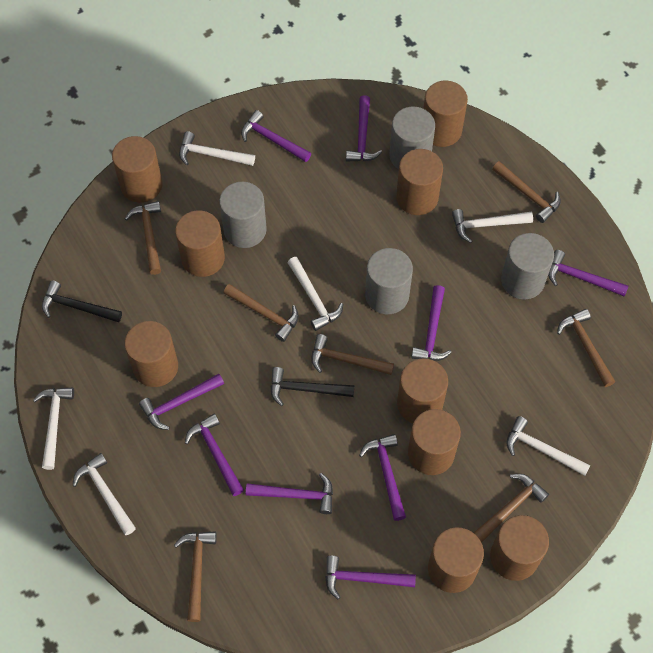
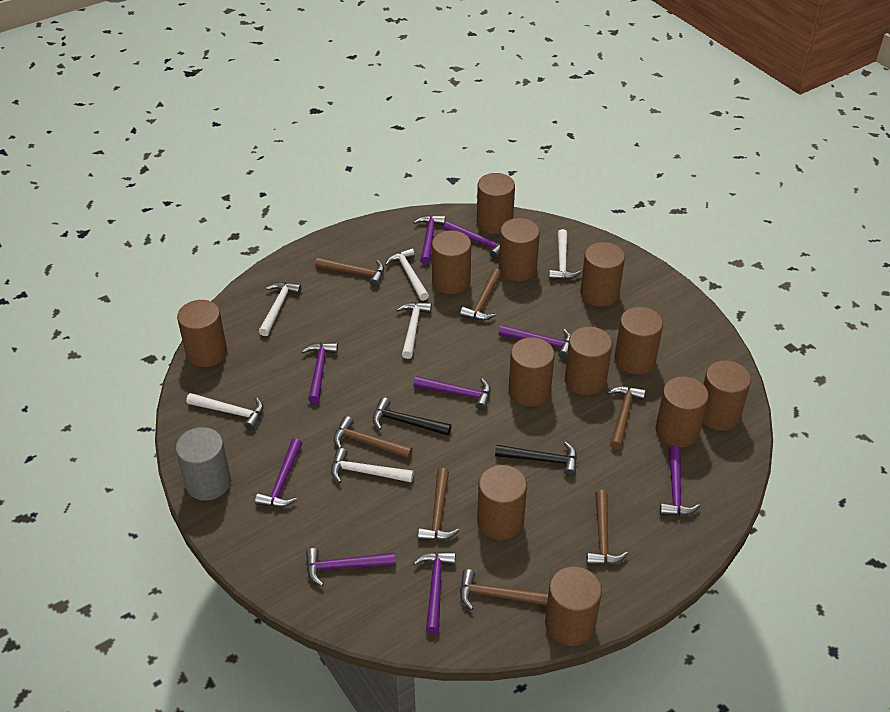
brown cylinder: 9 -> 12
grey cylinder: 4 -> 1

